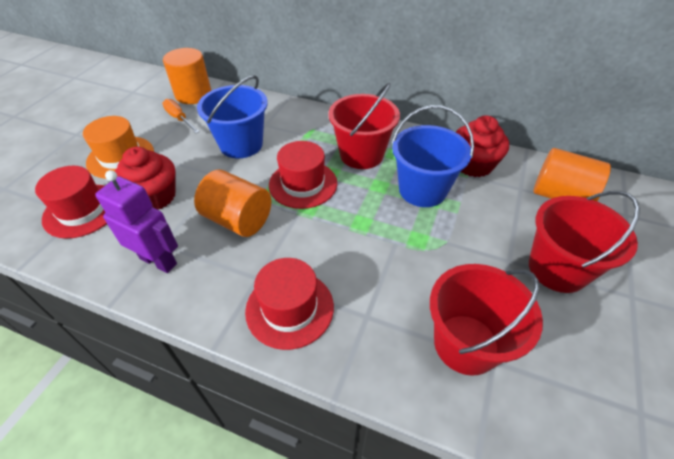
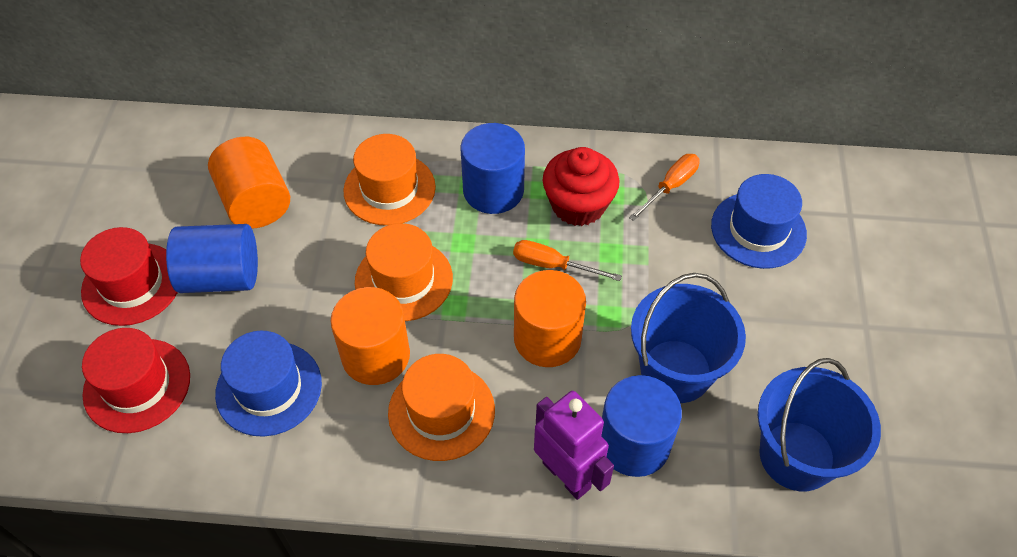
blue cylinder: 0 -> 3
blue hat: 0 -> 2
orange hat: 1 -> 3
orange screwdriver: 1 -> 2
red bucket: 3 -> 0
red cupcake: 2 -> 1
red hat: 3 -> 2

